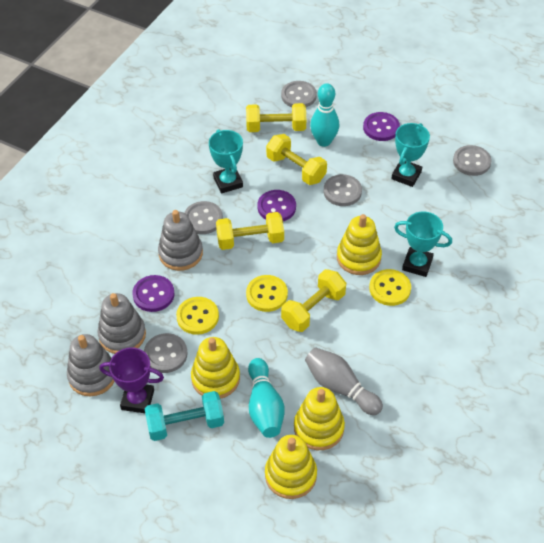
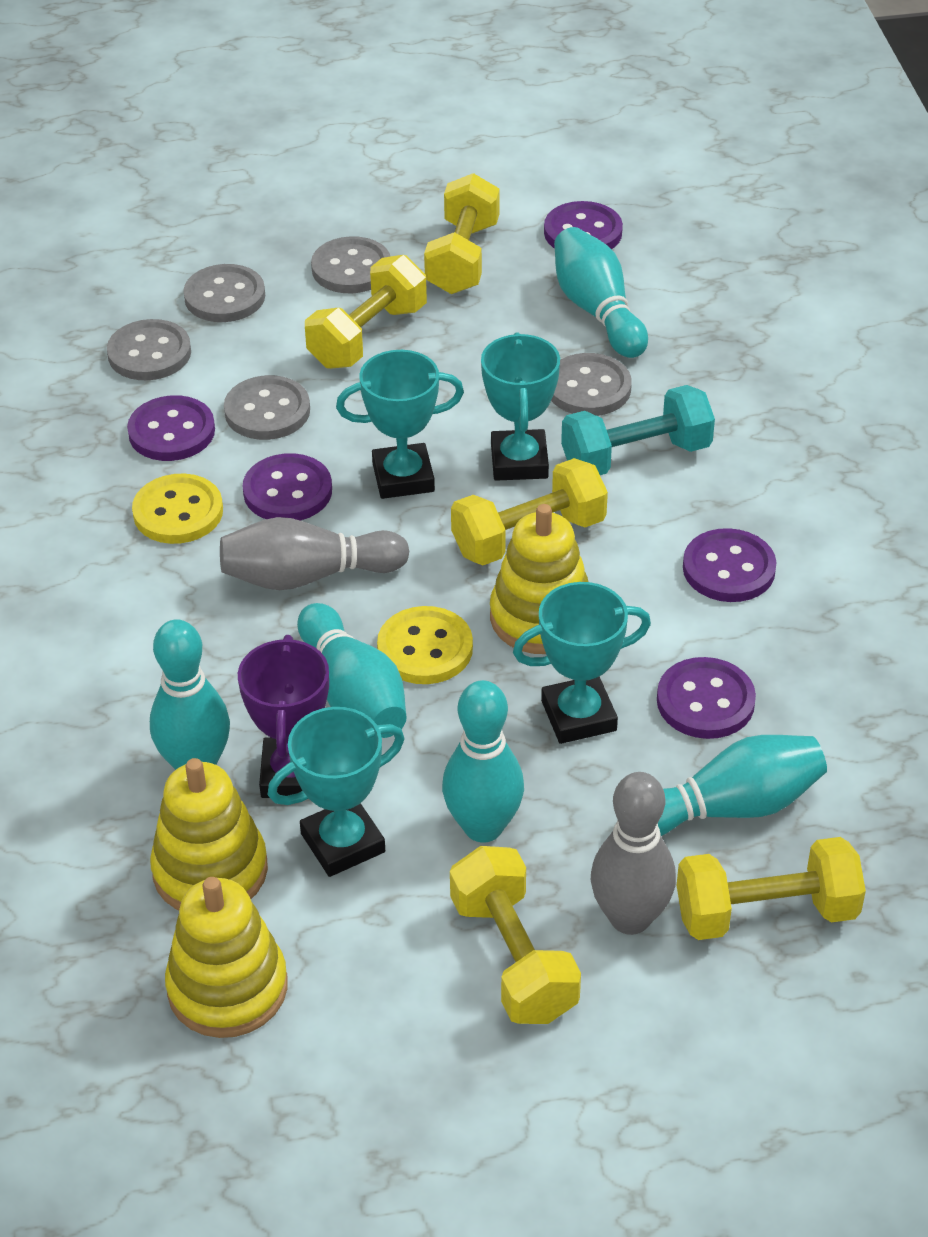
grey bowling pin: 1 -> 2
grey stacking toy: 3 -> 0
purple button: 3 -> 5
turquoise bowling pin: 2 -> 5
turquoise trophy: 3 -> 4
yellow button: 3 -> 2
yellow dumbbell: 4 -> 5
yellow stacking toy: 4 -> 3

